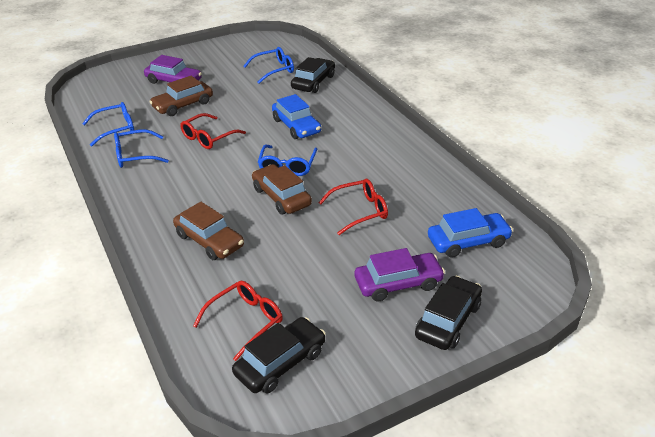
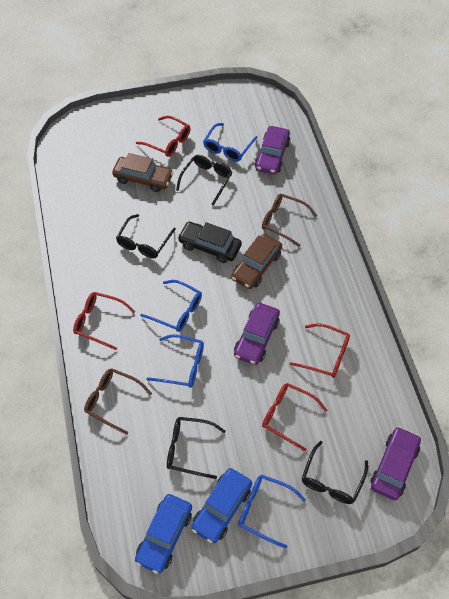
black car: 3 -> 1
black glasses: 0 -> 4
brown car: 3 -> 2
brown glasses: 0 -> 2
purple car: 2 -> 3
red glasses: 3 -> 4

